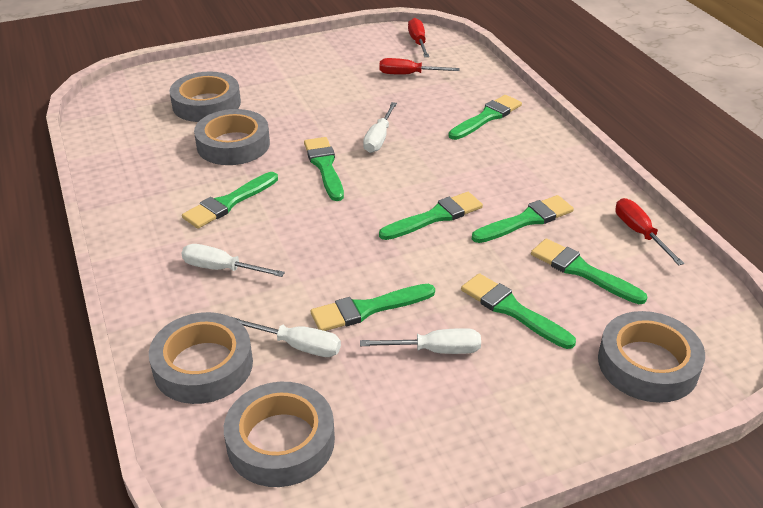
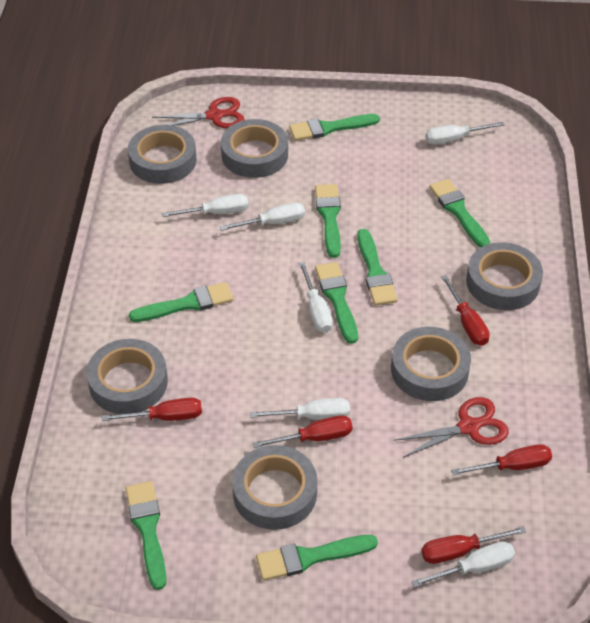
grey tape: 5 -> 6
red scissors: 0 -> 2
red screwdriver: 3 -> 5
white screwdriver: 4 -> 6

